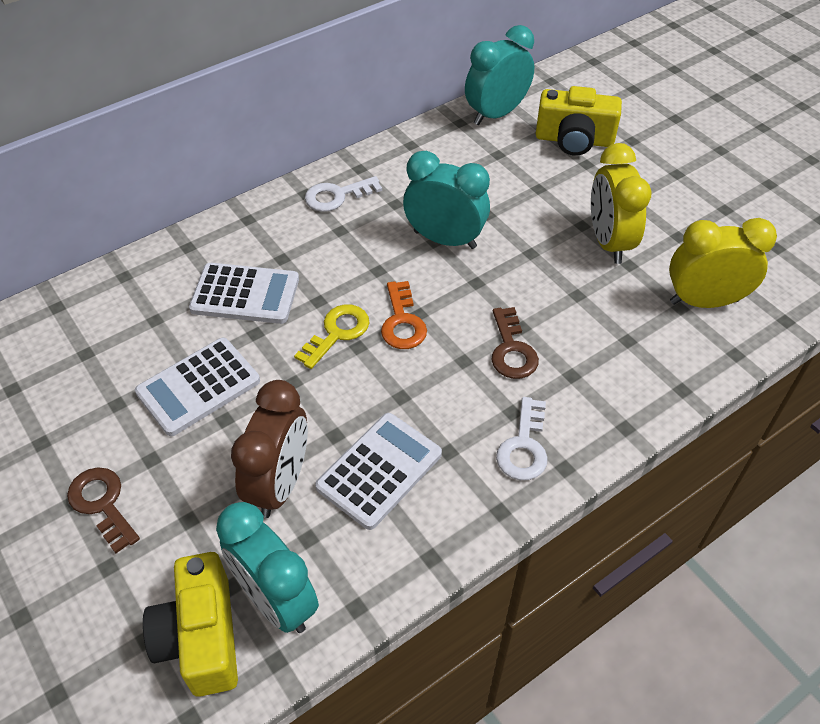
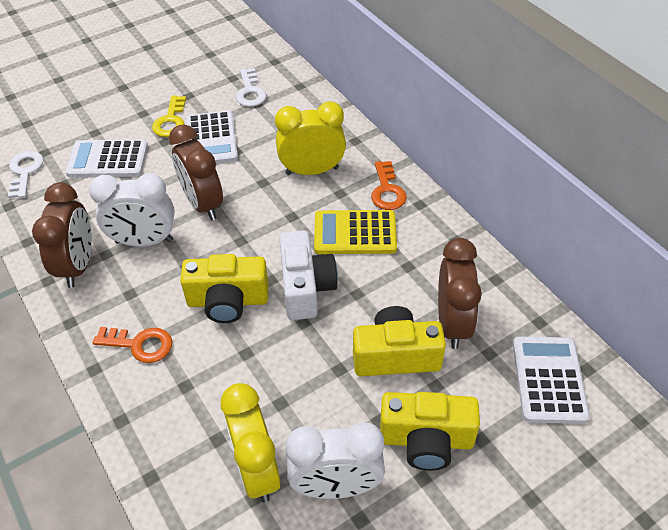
brown clock: 1 -> 3
brown key: 2 -> 0
orange key: 1 -> 2
turquoise clock: 3 -> 0
white camera: 0 -> 1
white clock: 0 -> 2
yellow calculator: 0 -> 1
yellow camera: 2 -> 3

